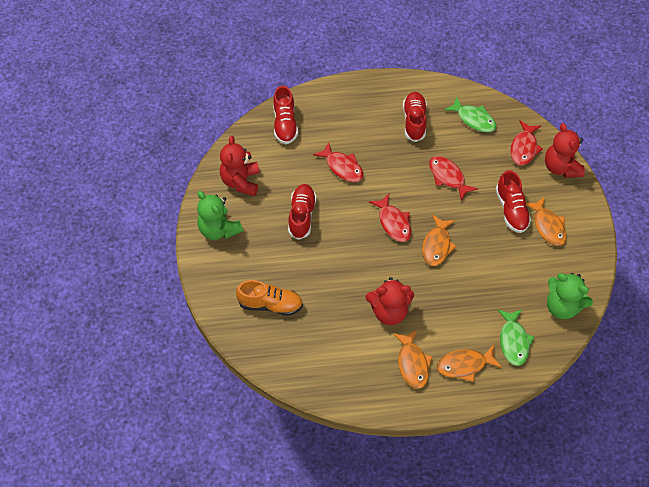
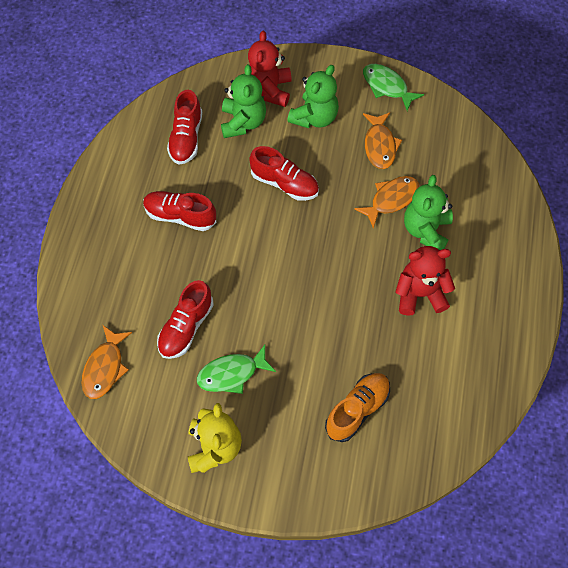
green teddy bear: 2 -> 3
orange fish: 4 -> 3
red fish: 4 -> 0
red teddy bear: 3 -> 2
yellow teddy bear: 0 -> 1

